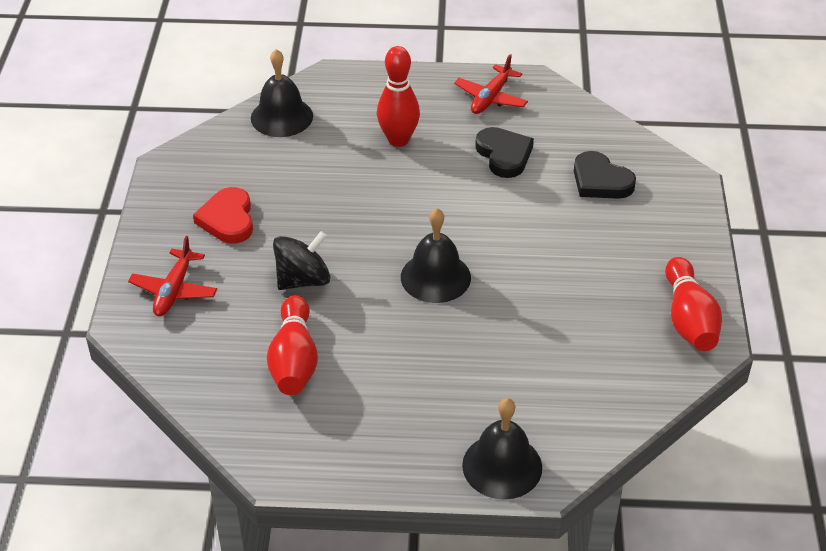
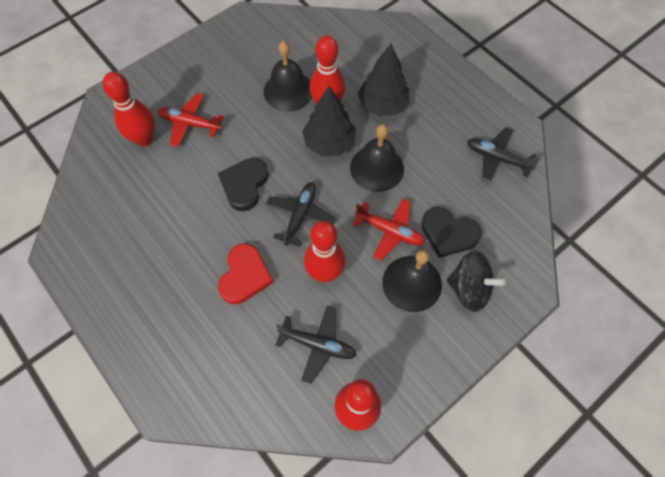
black plane: 0 -> 3
black tree: 0 -> 2
red bowling pin: 3 -> 4

